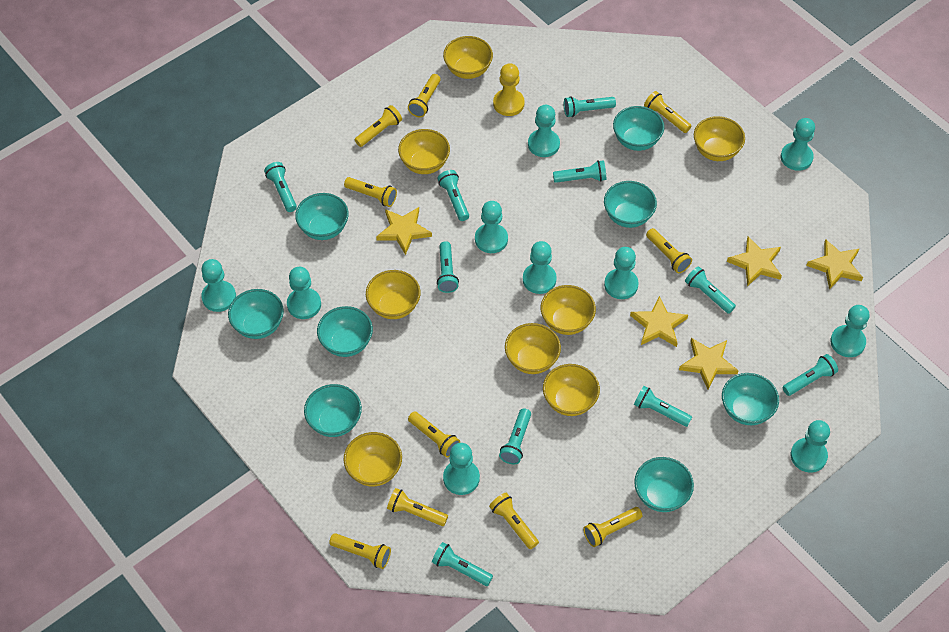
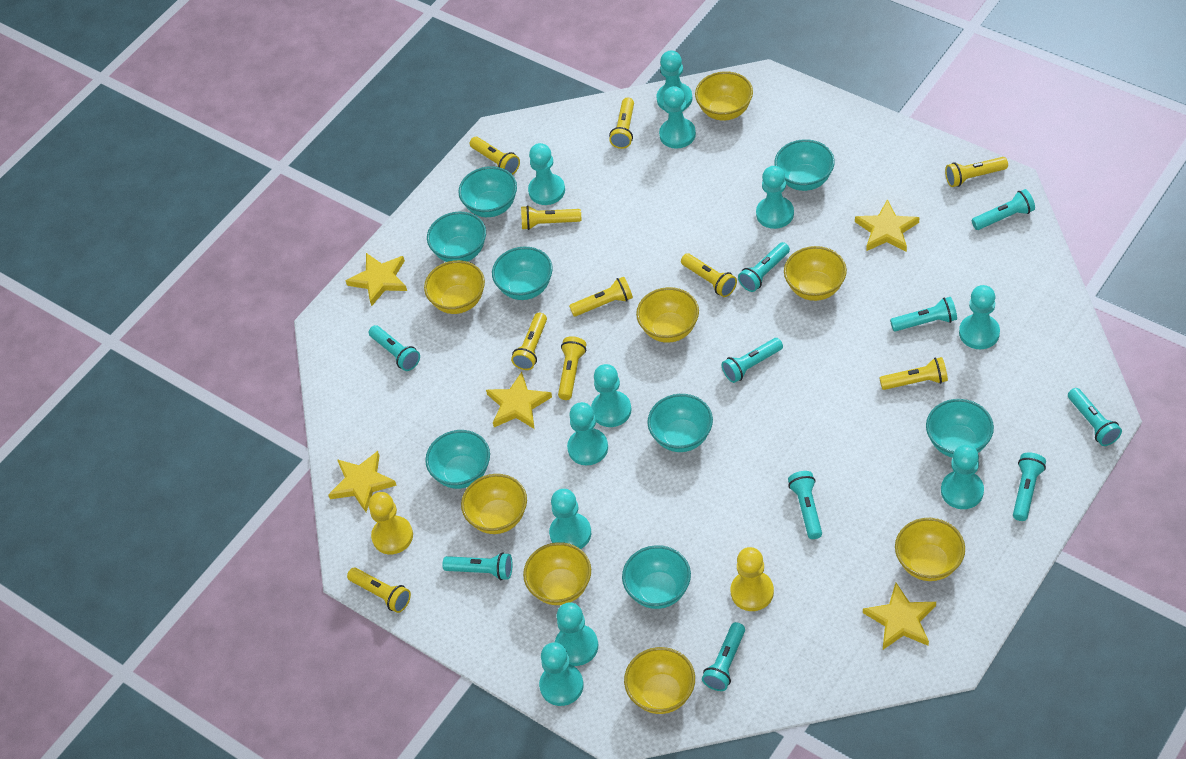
turquoise pawn: 10 -> 11
yellow pawn: 1 -> 2

